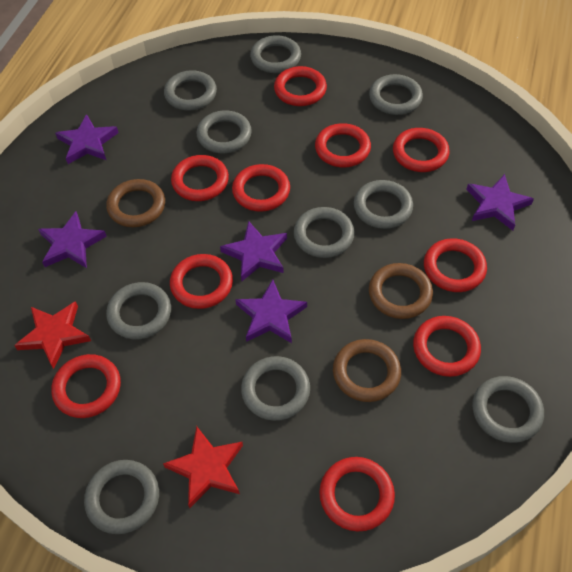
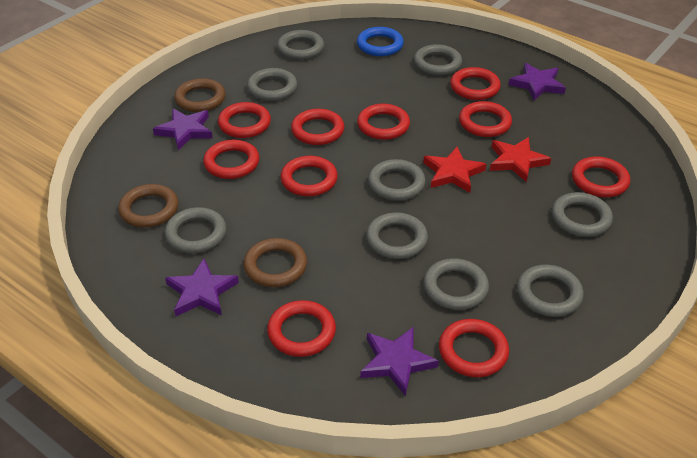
blue ring: 0 -> 1
grey ring: 10 -> 9
purple star: 5 -> 4

